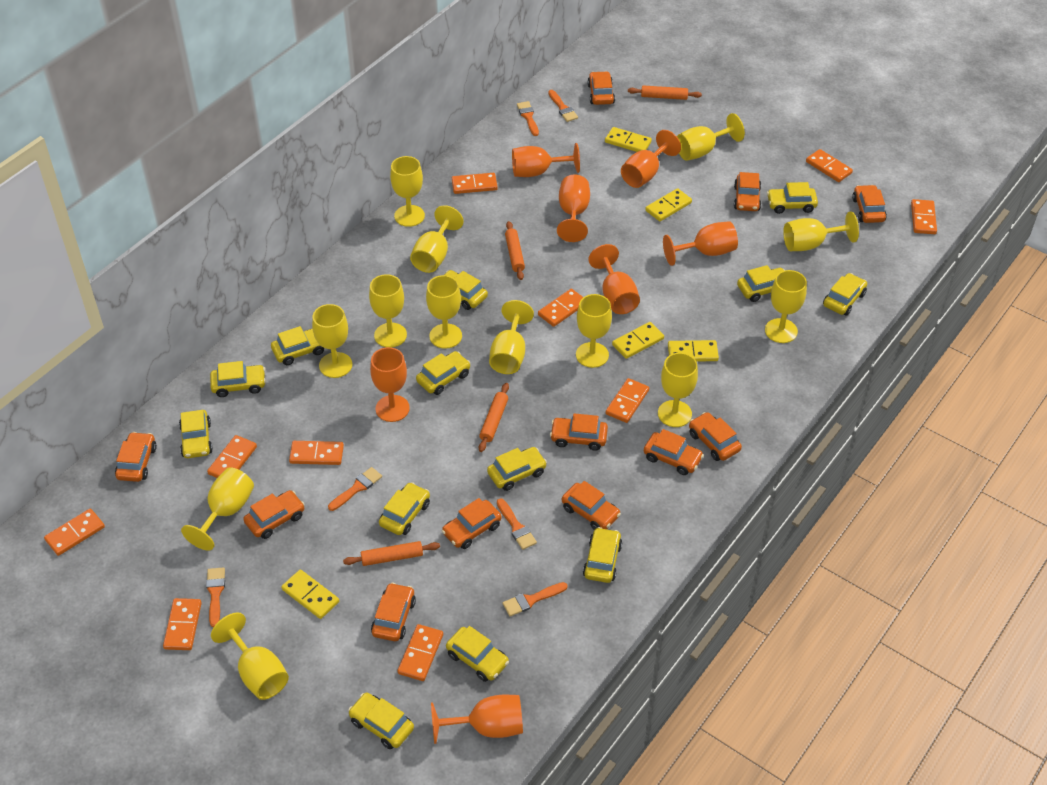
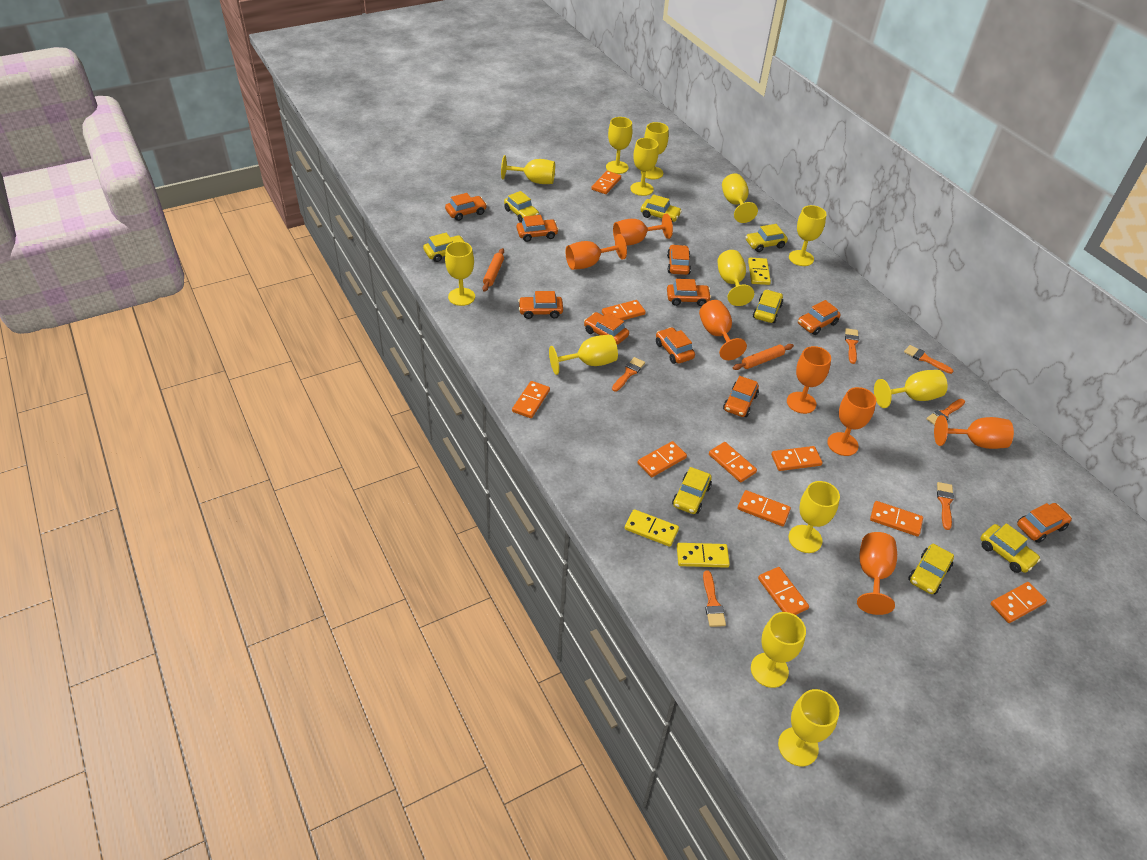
orange car: 11 -> 10
orange rolling pin: 4 -> 2
yellow car: 13 -> 8
yellow domino: 5 -> 3

